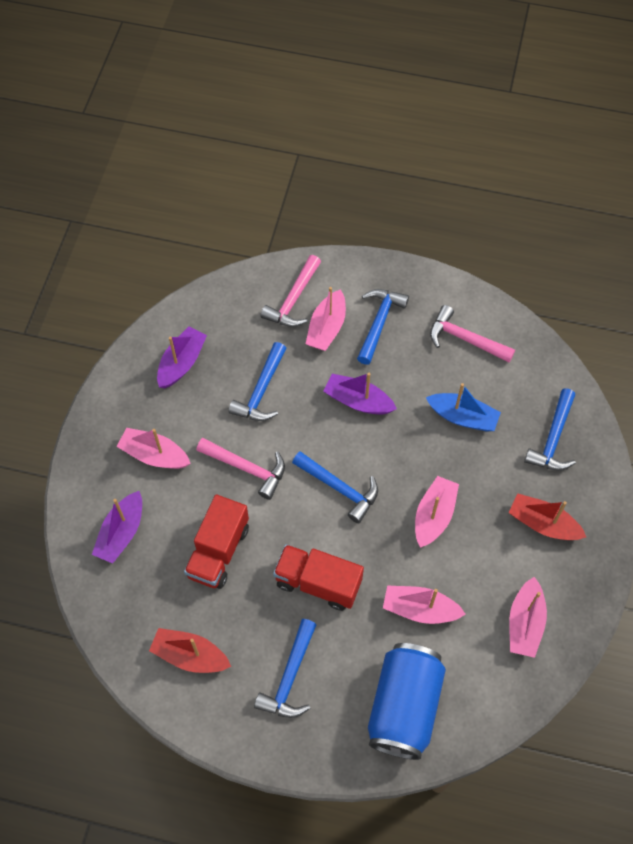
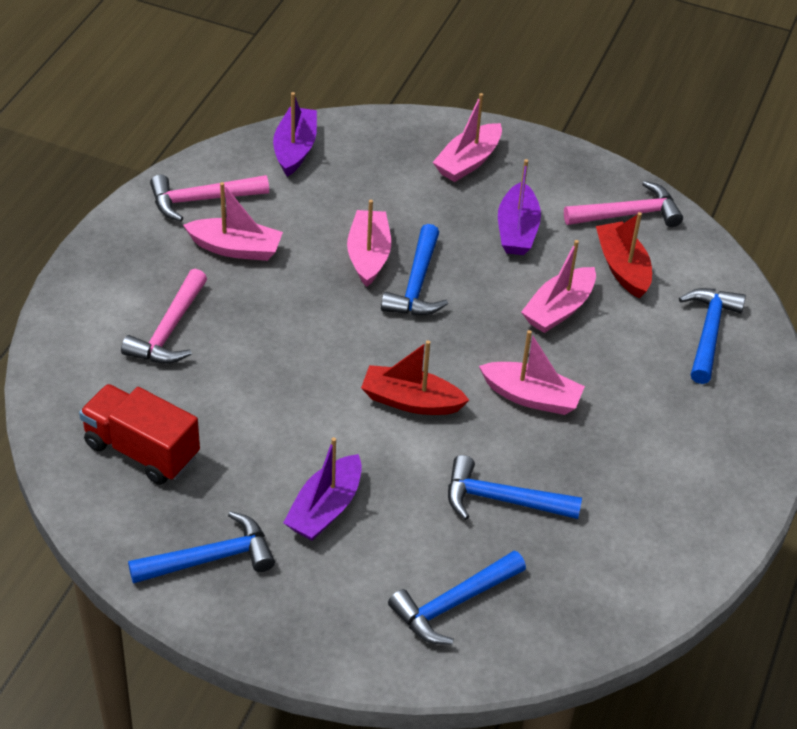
blue boat: 1 -> 0
blue can: 1 -> 0
red truck: 2 -> 1

